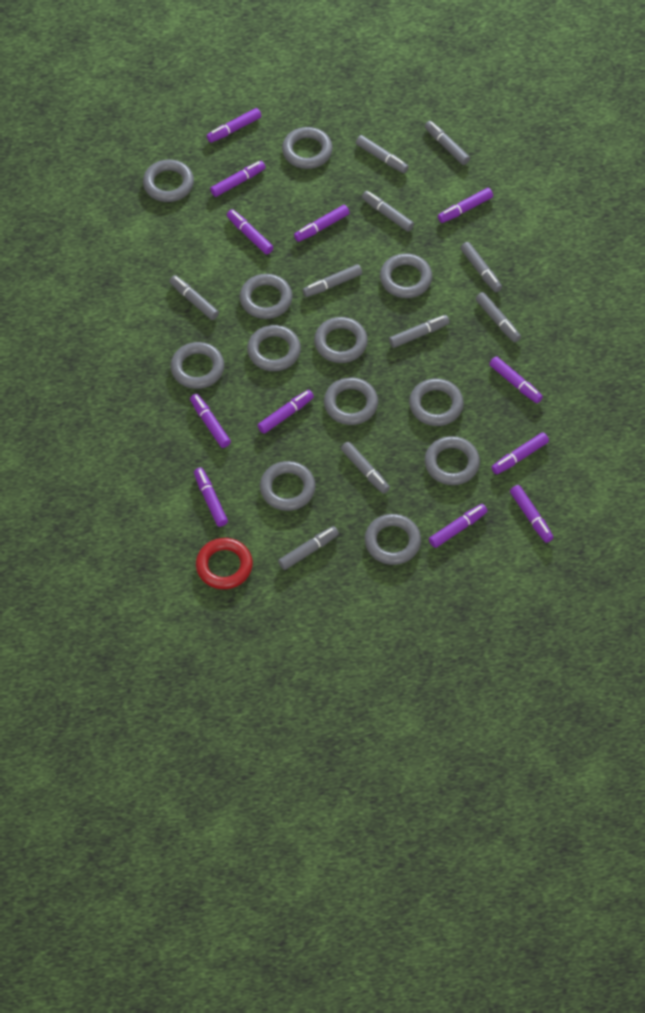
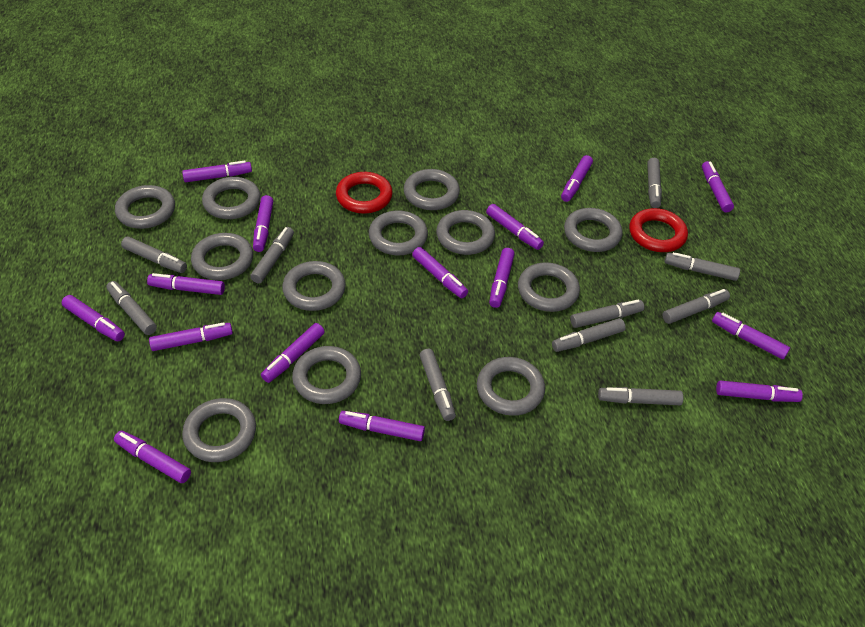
purple marker: 12 -> 15
red ring: 1 -> 2

